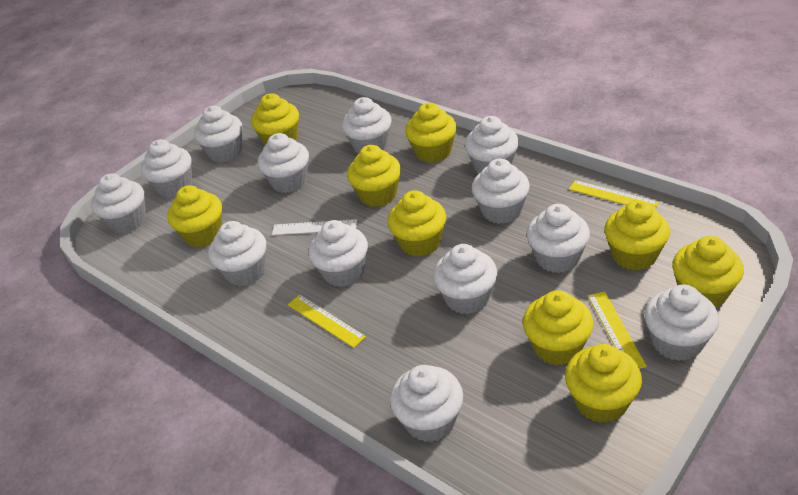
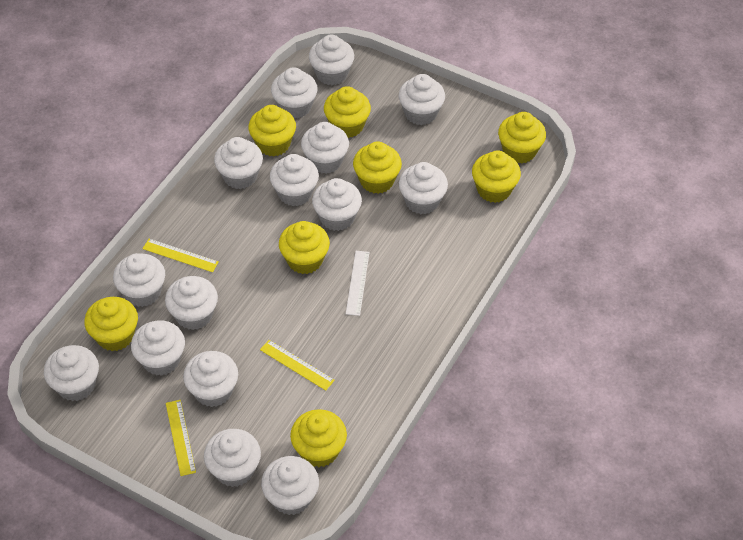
white cupcake: 13 -> 15
yellow cupcake: 9 -> 8

